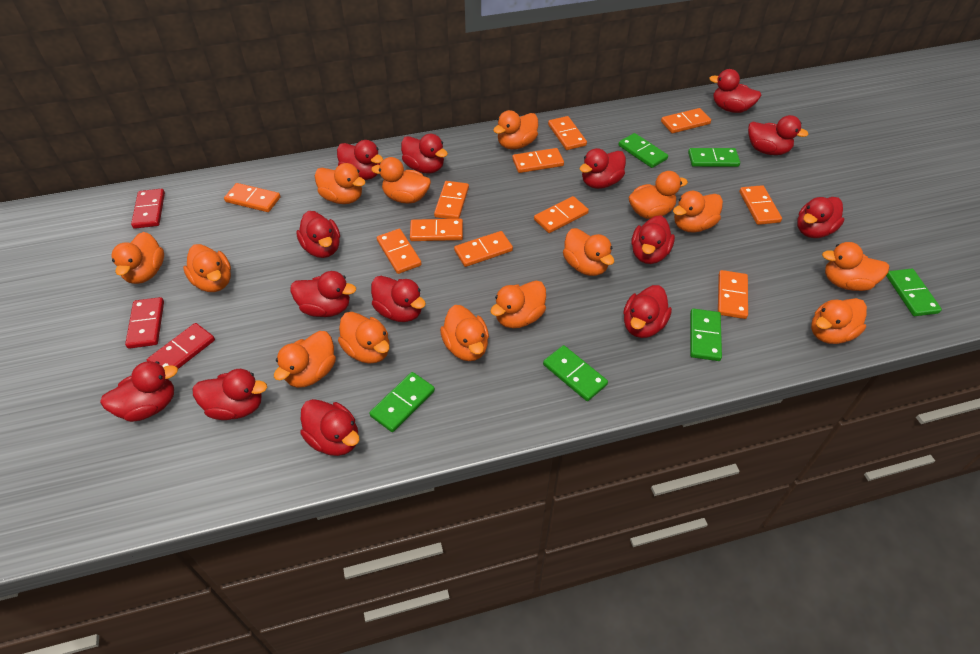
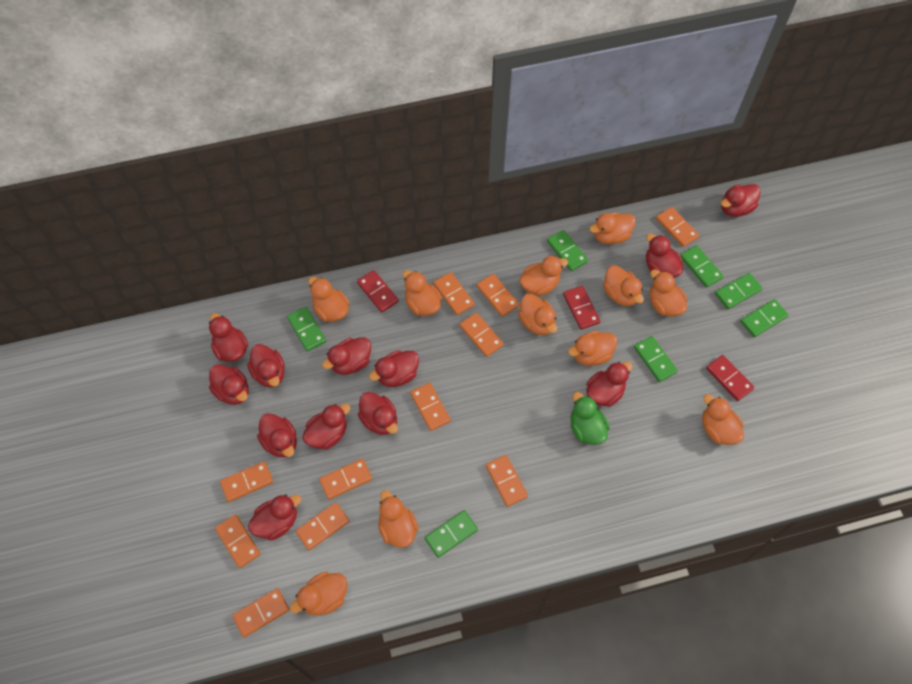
green domino: 6 -> 7
green duck: 0 -> 1
orange duck: 14 -> 11
red duck: 14 -> 12

